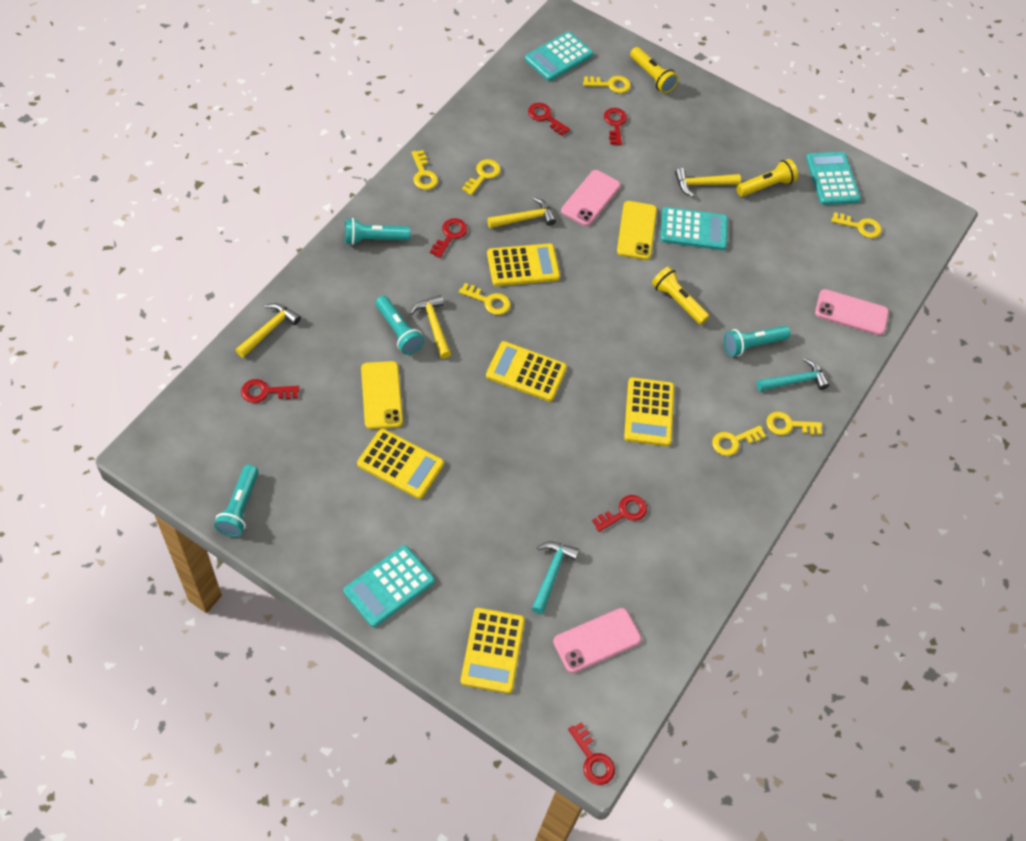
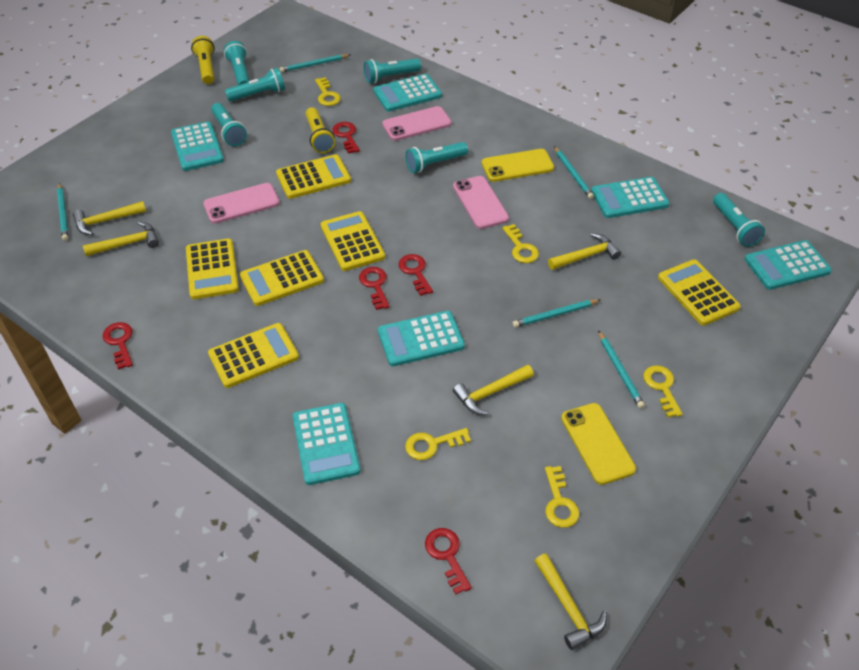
red key: 6 -> 5
turquoise calculator: 4 -> 6
turquoise flashlight: 4 -> 6
turquoise hammer: 2 -> 0
turquoise pencil: 0 -> 5
yellow calculator: 5 -> 6
yellow flashlight: 3 -> 2
yellow hammer: 4 -> 5
yellow key: 7 -> 5

